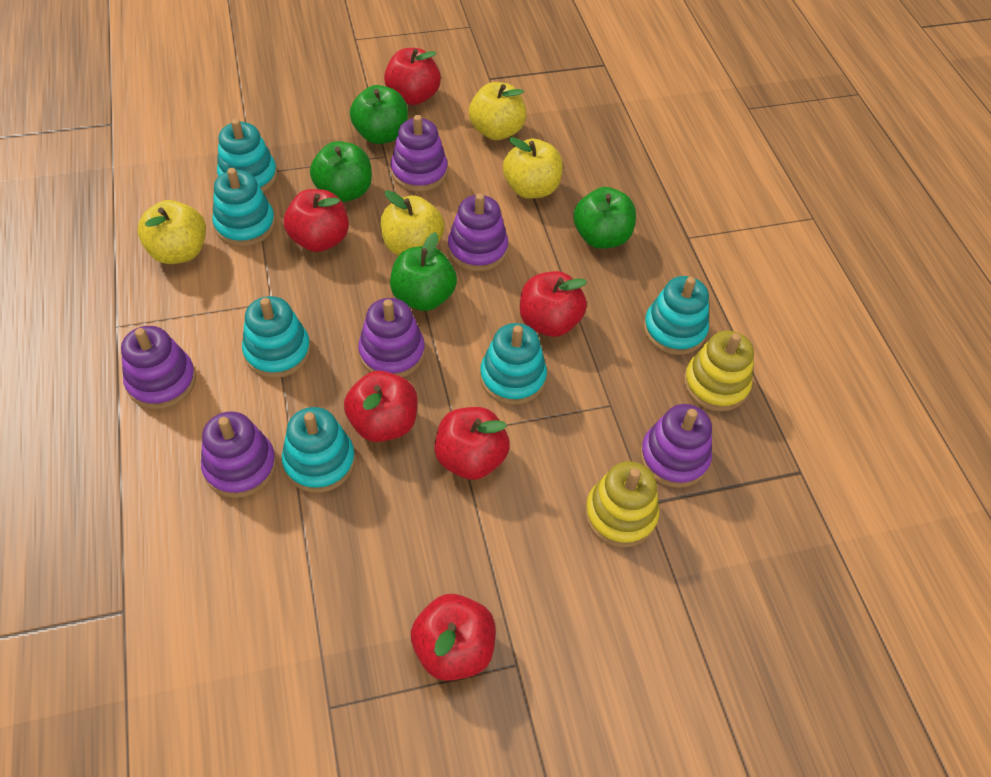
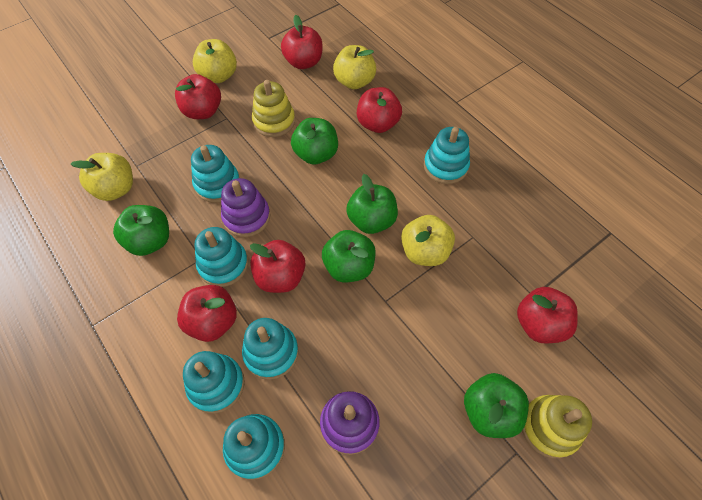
green apple: 4 -> 5
purple stacking toy: 6 -> 2

